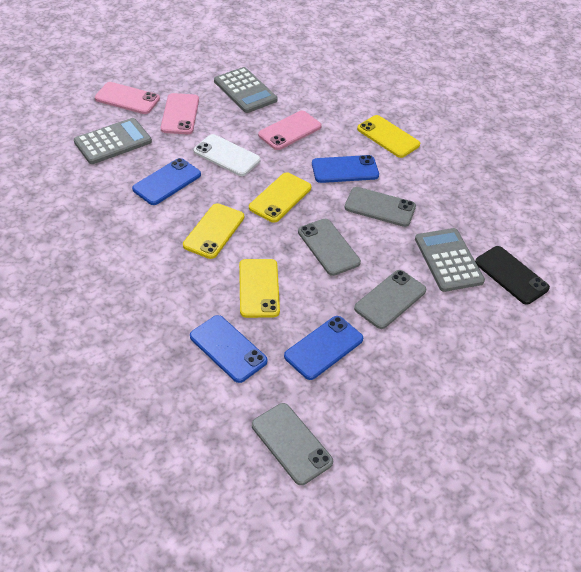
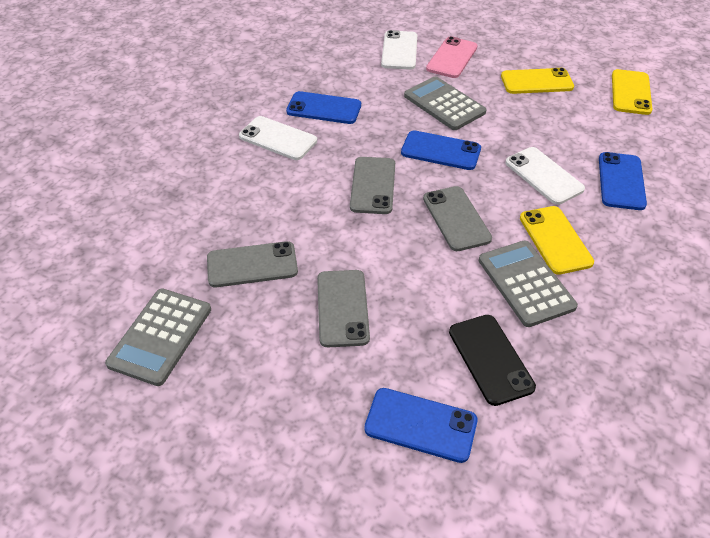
pink phone: 3 -> 1
white phone: 1 -> 3
yellow phone: 4 -> 3

